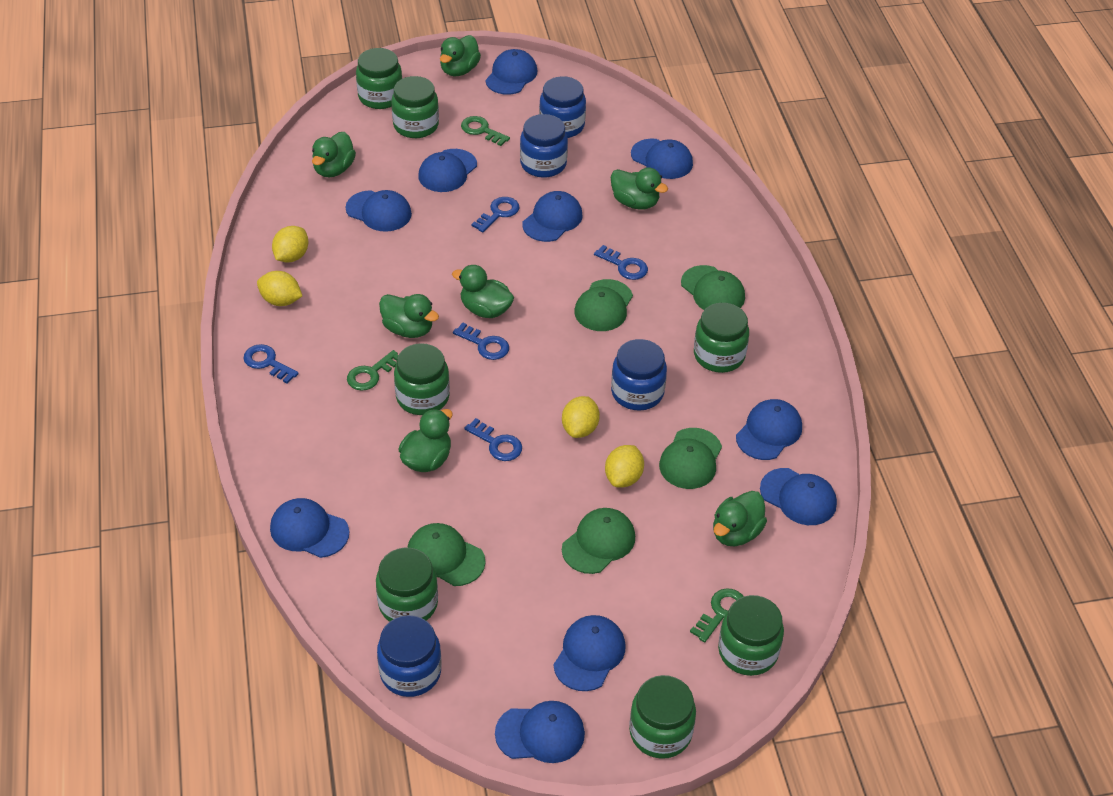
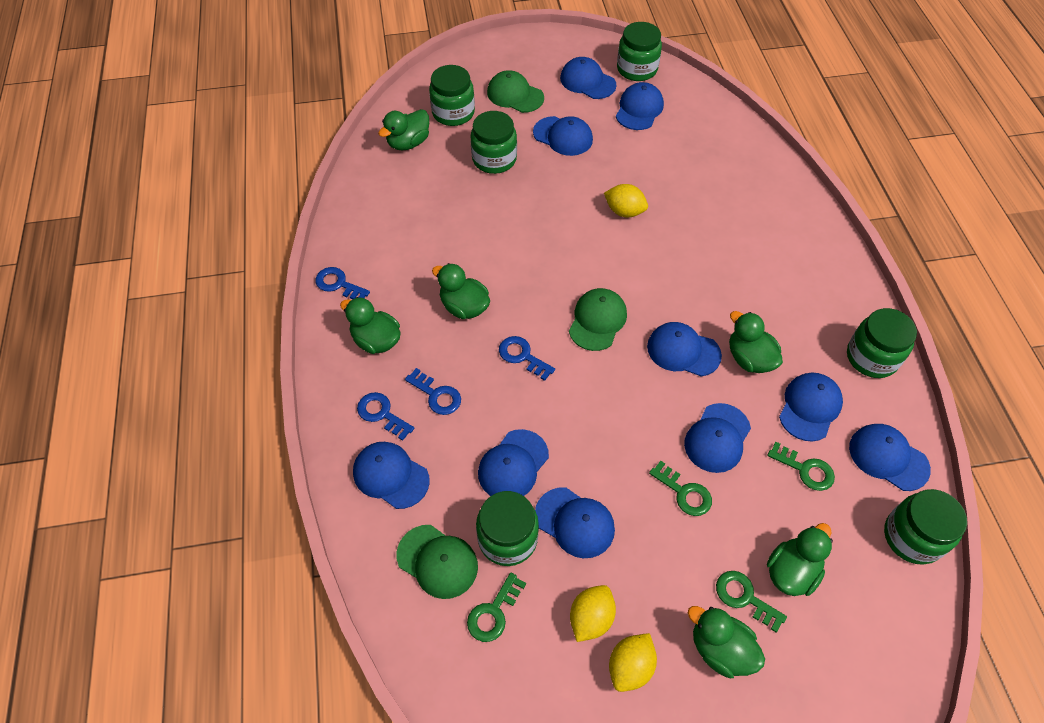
blue jar: 4 -> 0
blue key: 5 -> 4
green cap: 5 -> 3
green duck: 7 -> 6
green jar: 7 -> 6
green key: 3 -> 4
yellow lemon: 4 -> 3

